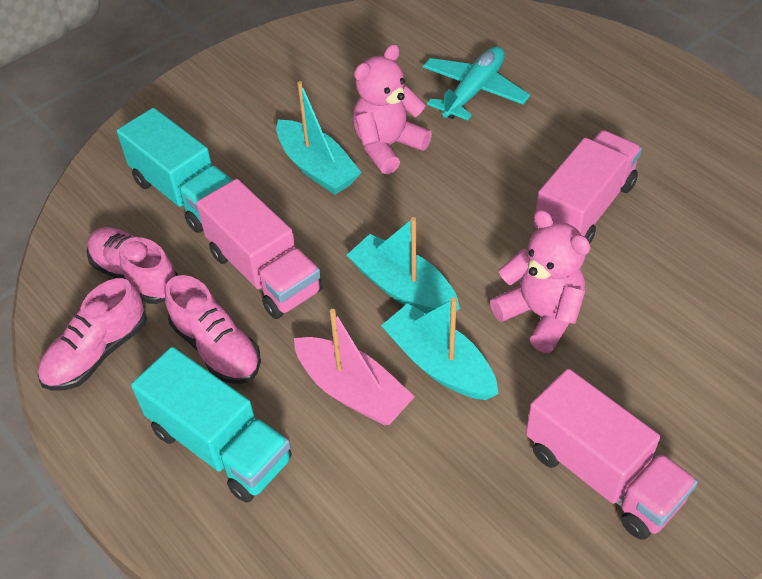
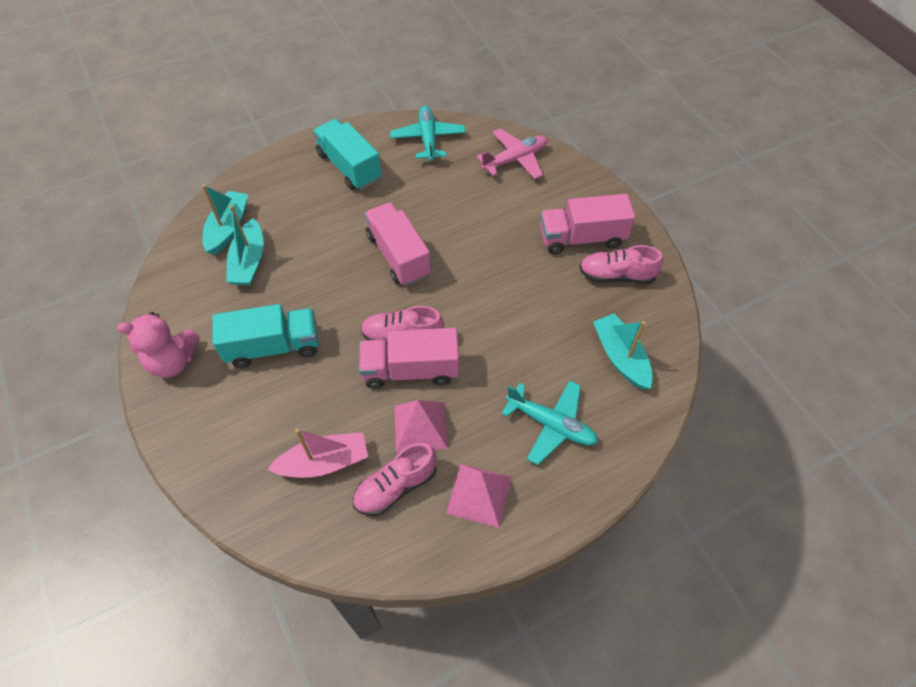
pink plane: 0 -> 1
pink pyramid: 0 -> 2
pink teddy bear: 2 -> 1
turquoise plane: 1 -> 2

